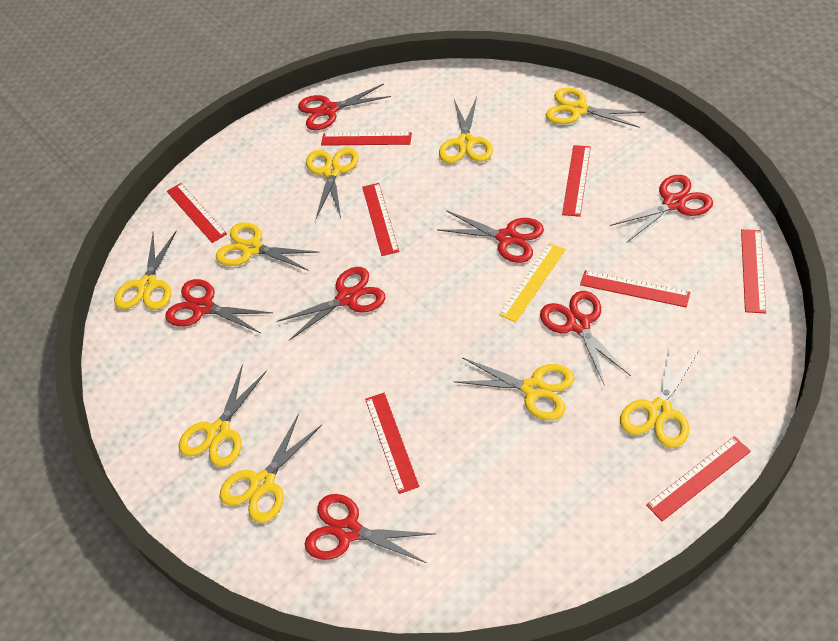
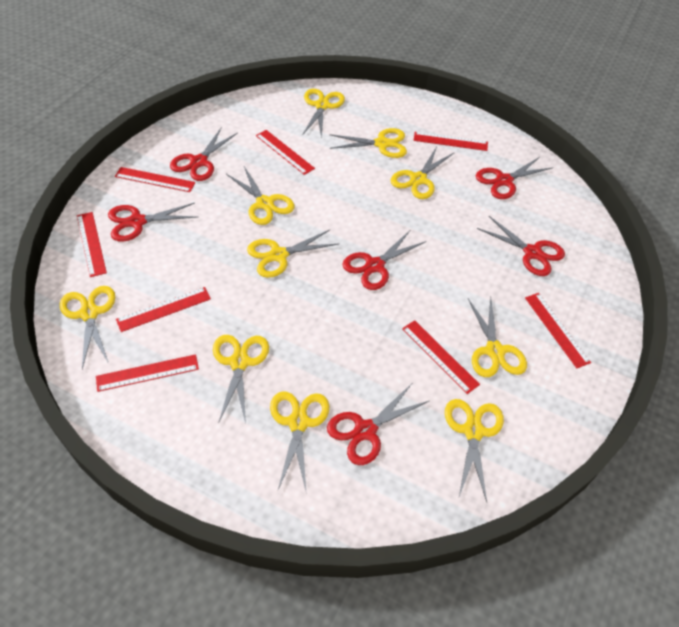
red scissors: 7 -> 6
yellow ruler: 1 -> 0
yellow scissors: 9 -> 10

